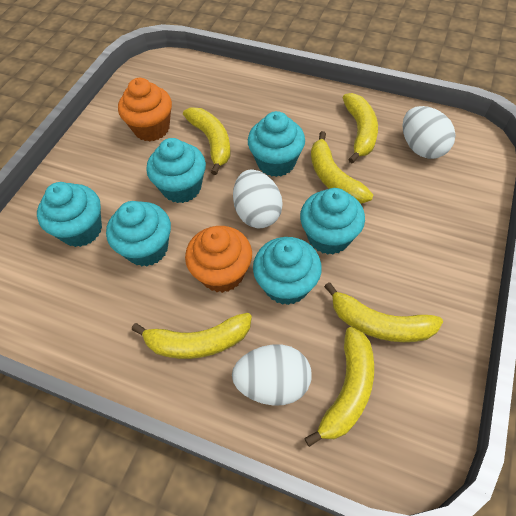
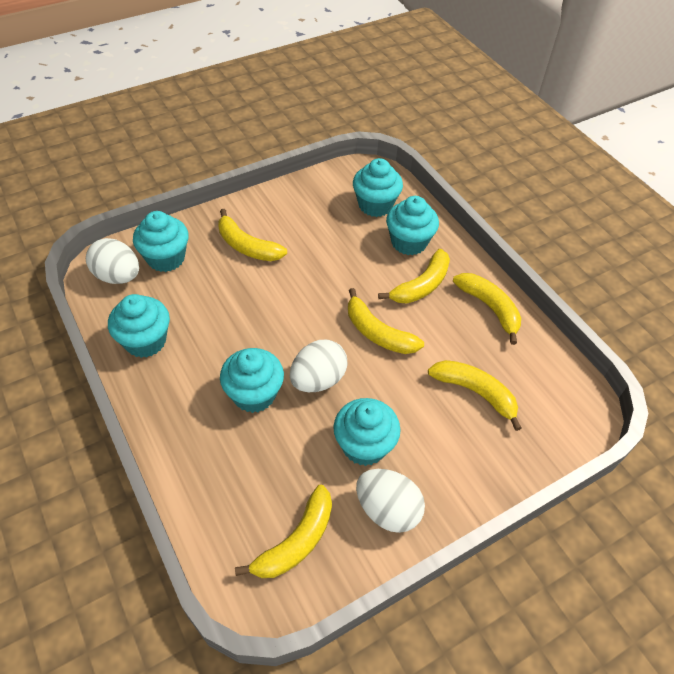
orange cupcake: 2 -> 0

